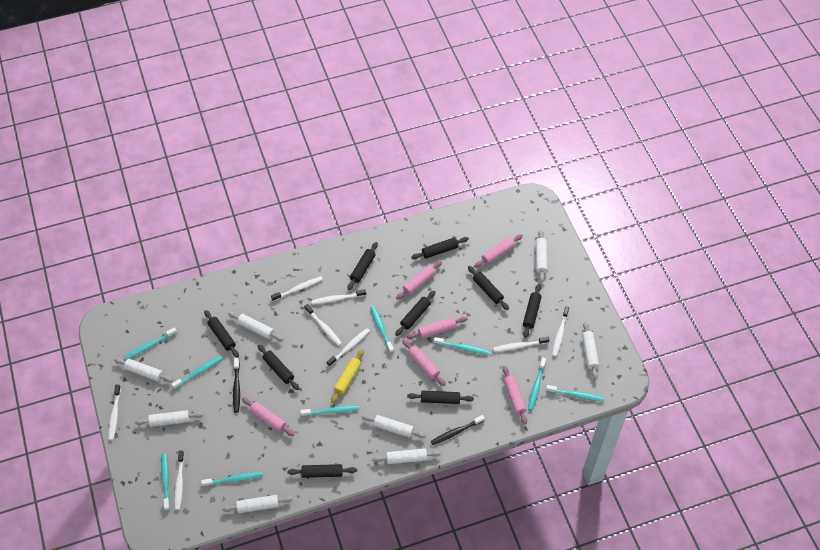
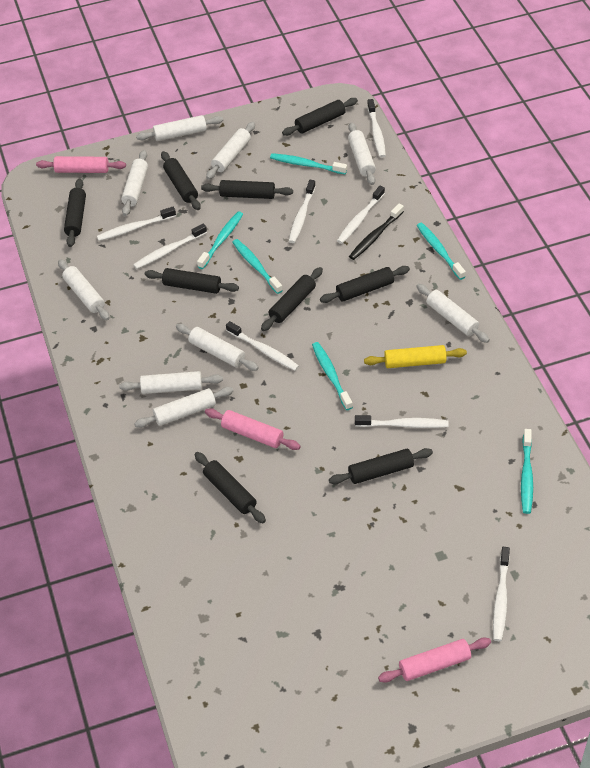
black toothbrush: 2 -> 1
pink rolling pin: 6 -> 3
turquoise toothbrush: 9 -> 6
white rolling pin: 8 -> 9

